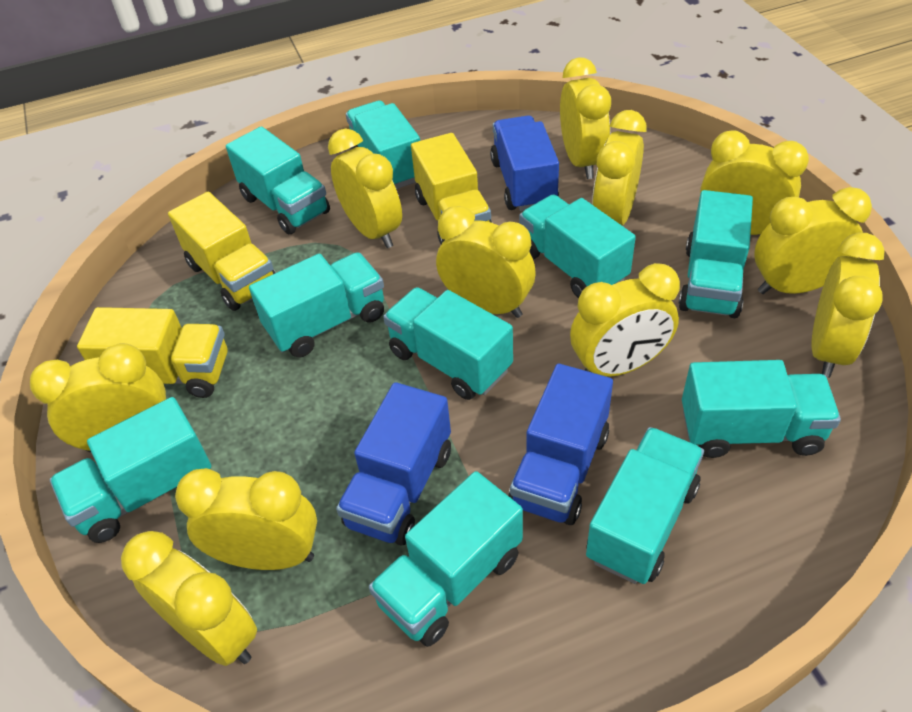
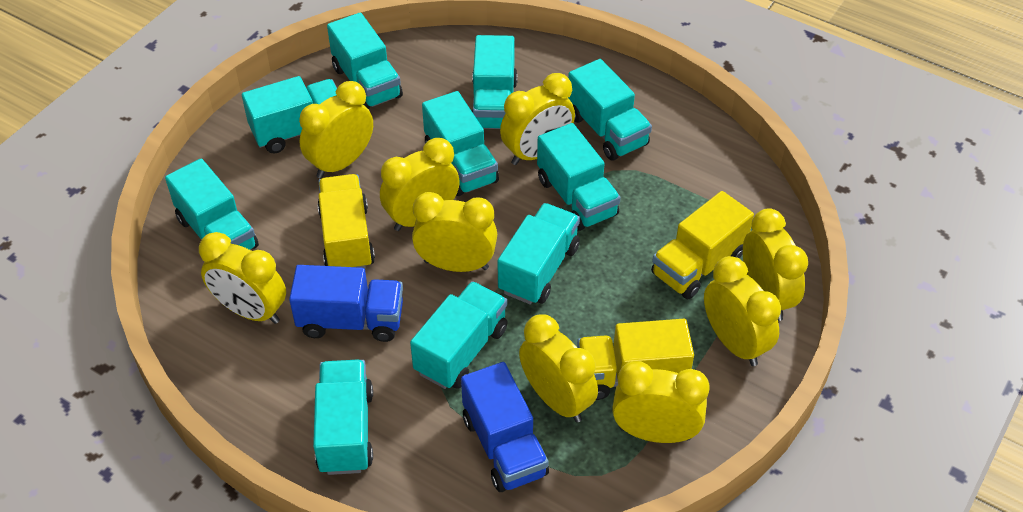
blue truck: 3 -> 2
yellow clock: 11 -> 9

